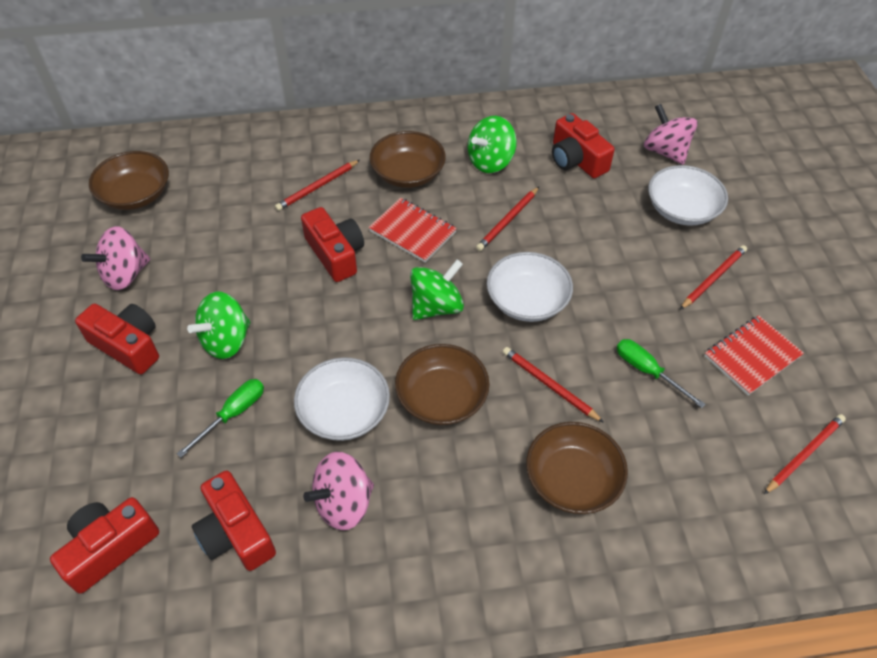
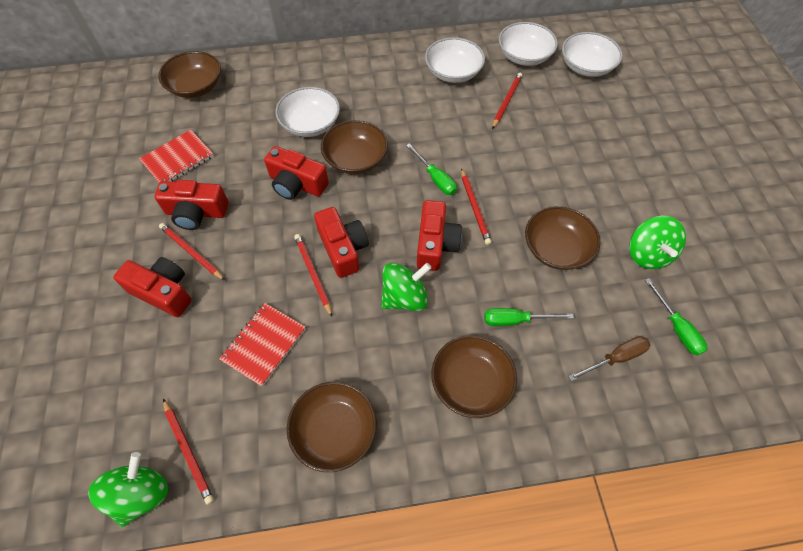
brown bowl: 4 -> 5
brown screwdriver: 0 -> 1
green screwdriver: 2 -> 3
pink spinning top: 3 -> 0
white bowl: 3 -> 4

